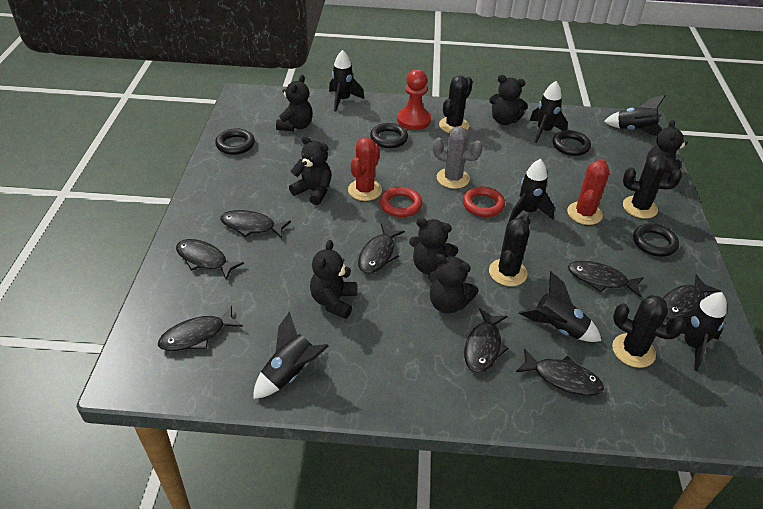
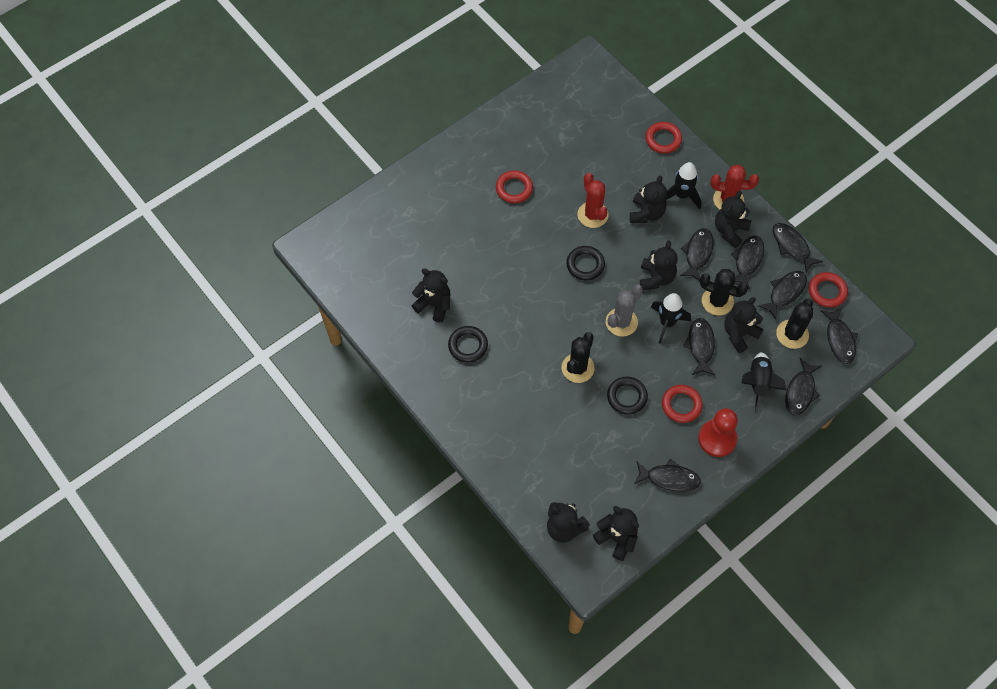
black cactus: 4 -> 3
black ring: 4 -> 3
black rocket: 7 -> 3
red ring: 2 -> 4

